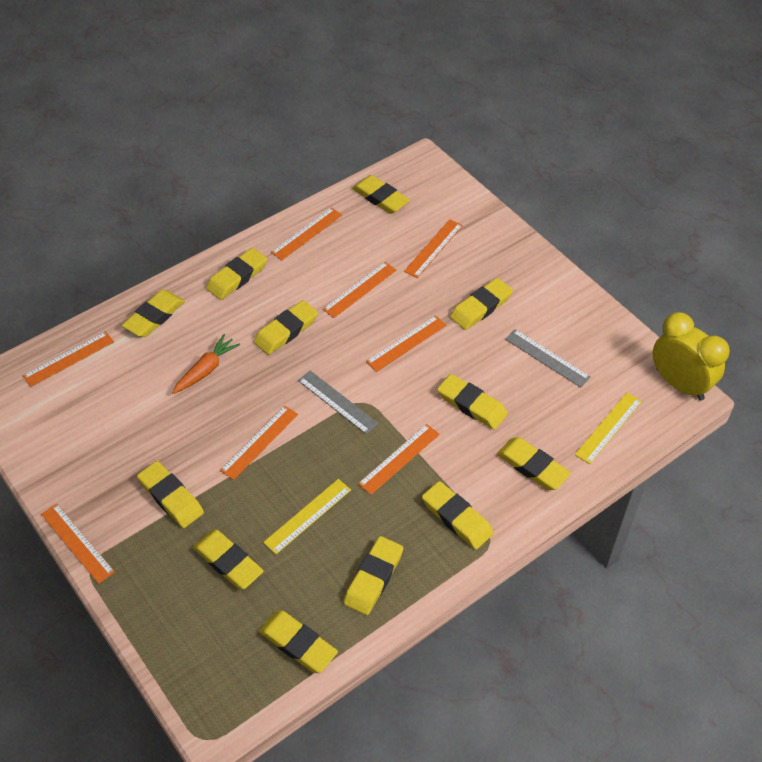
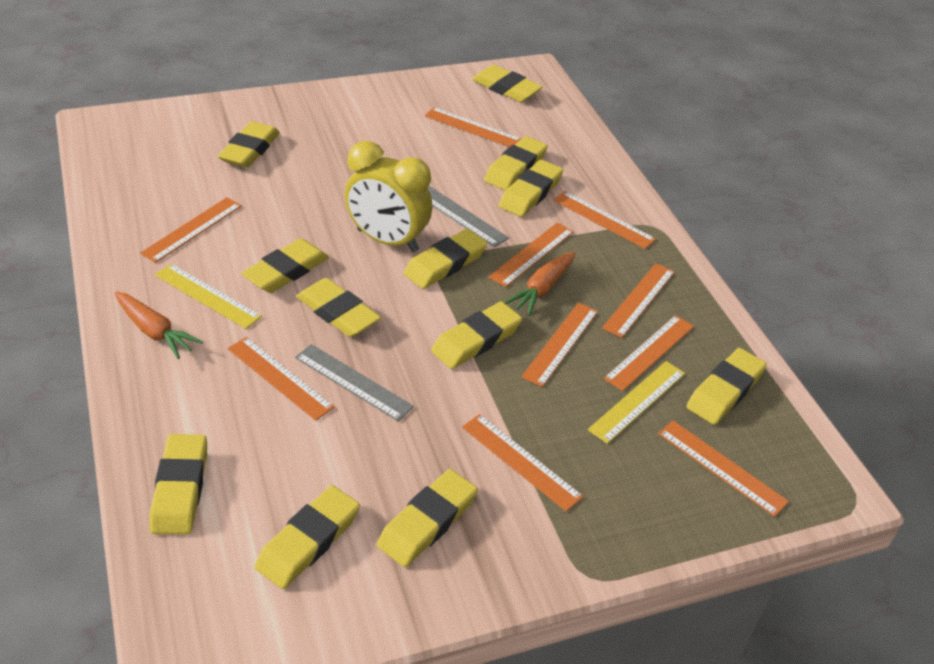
orange carrot: 1 -> 2
orange ruler: 8 -> 10

